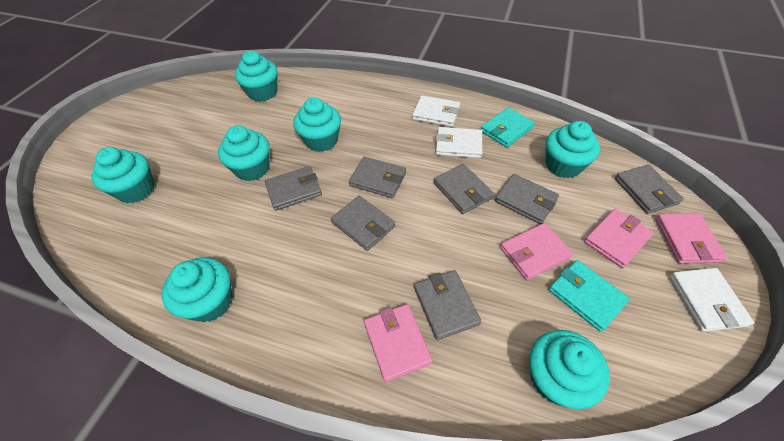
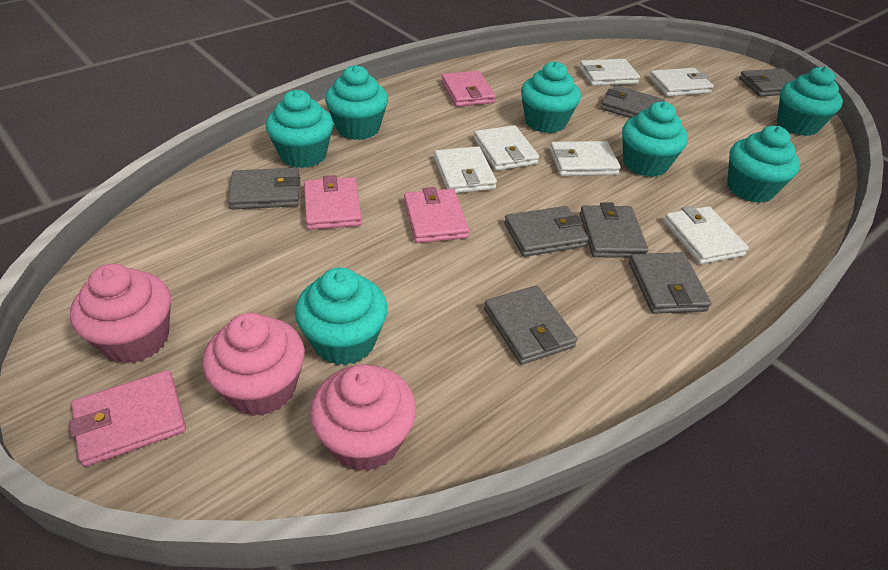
pink cupcake: 0 -> 3
turquoise wallet: 2 -> 0
white wallet: 3 -> 6

